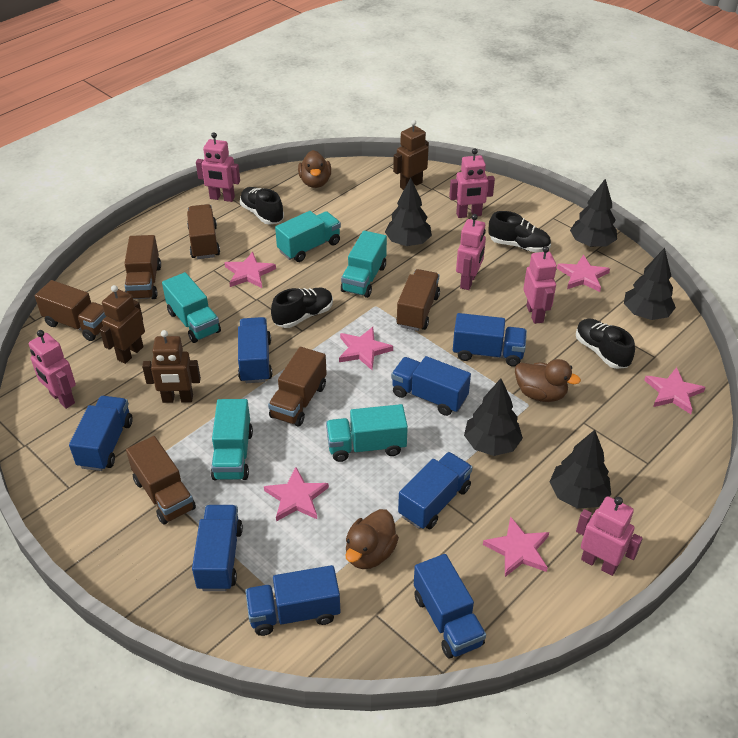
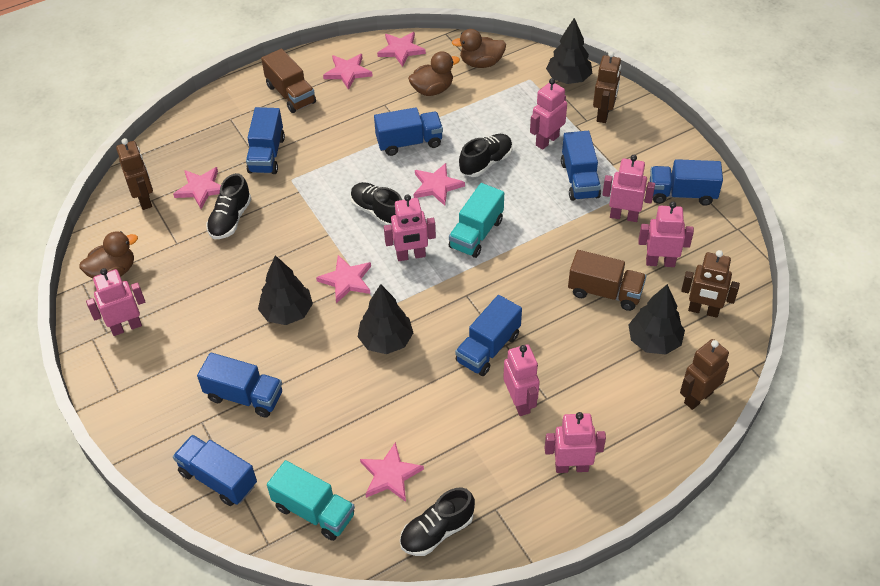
black tree: 5 -> 4
blue truck: 8 -> 7
brown robot: 3 -> 4
brown truck: 6 -> 2
pink robot: 6 -> 7
turquoise truck: 5 -> 2

